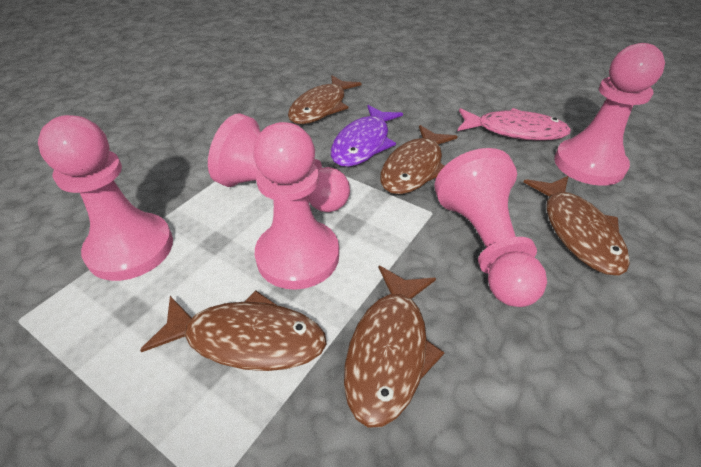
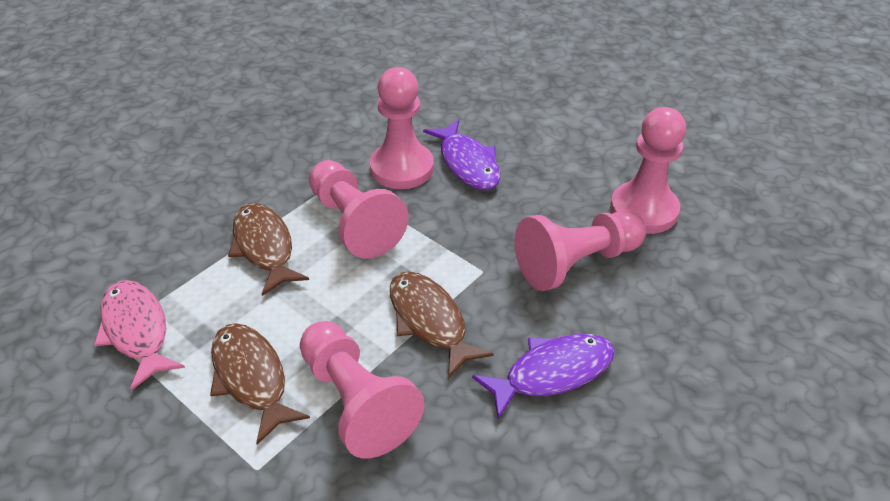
brown fish: 5 -> 3
purple fish: 1 -> 2

